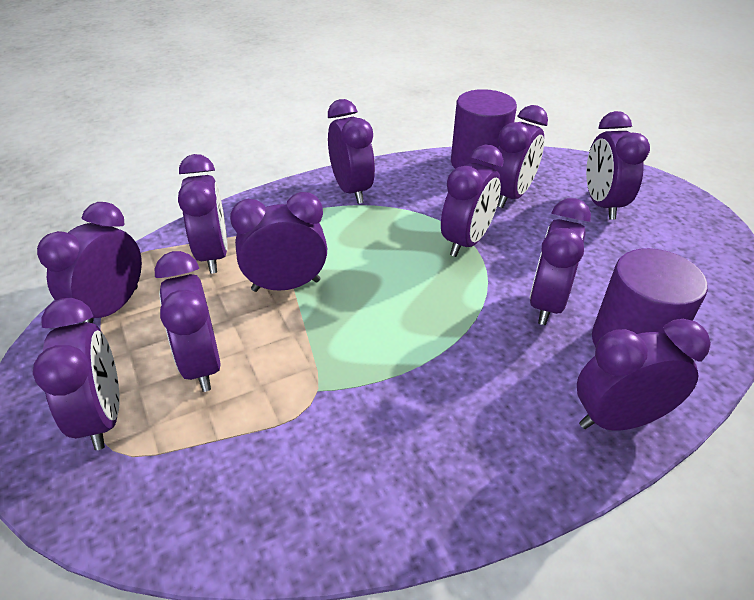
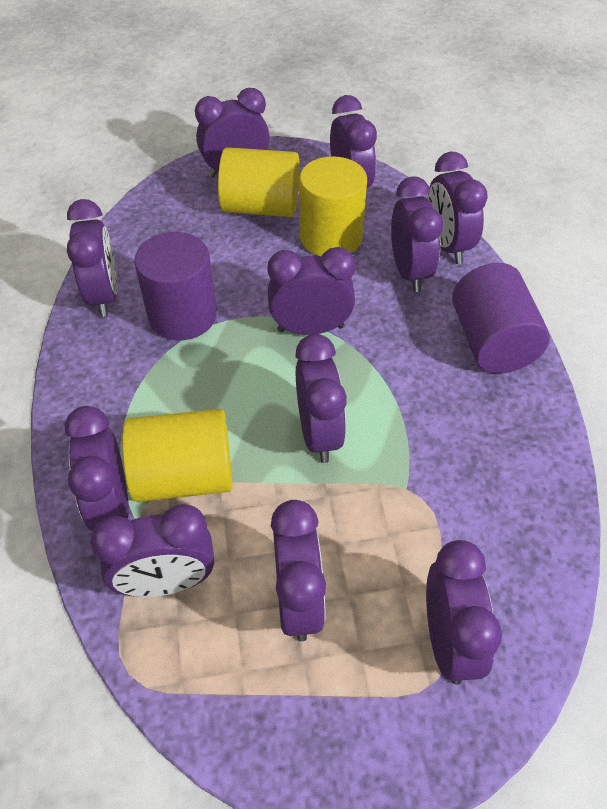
yellow cylinder: 0 -> 3

